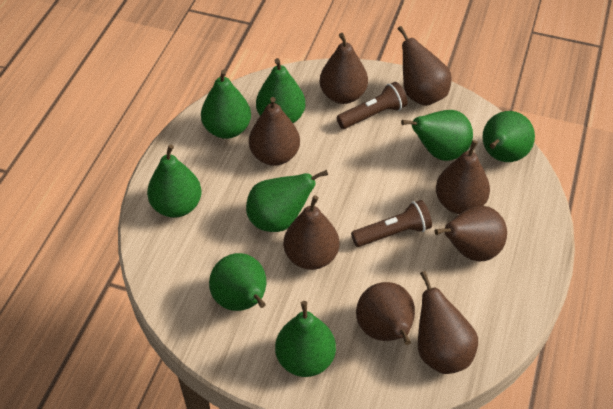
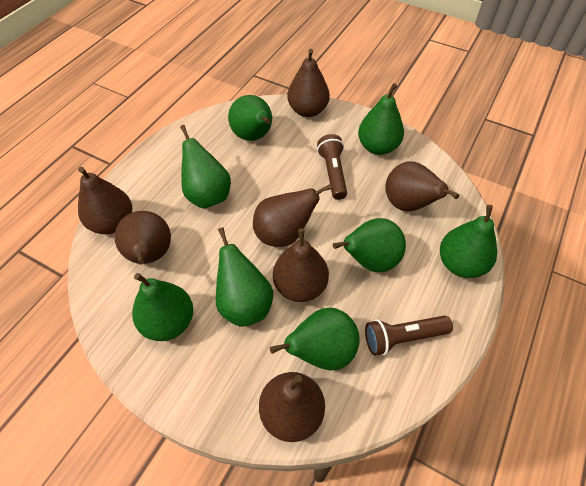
brown pear: 8 -> 7

